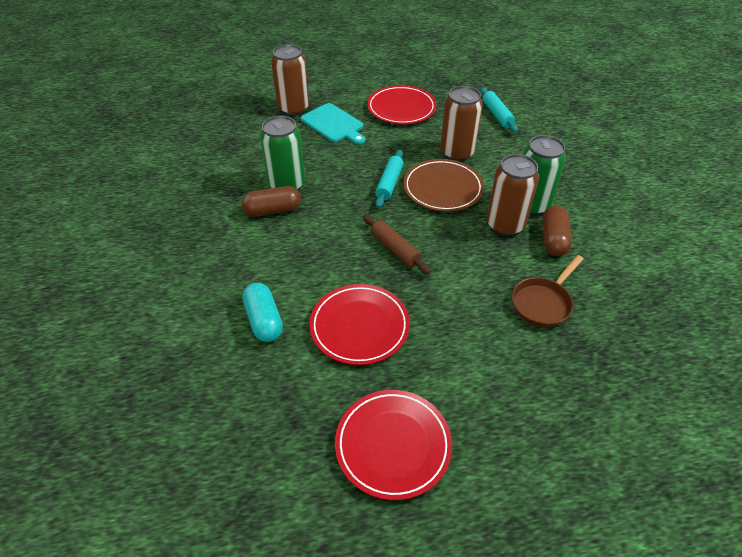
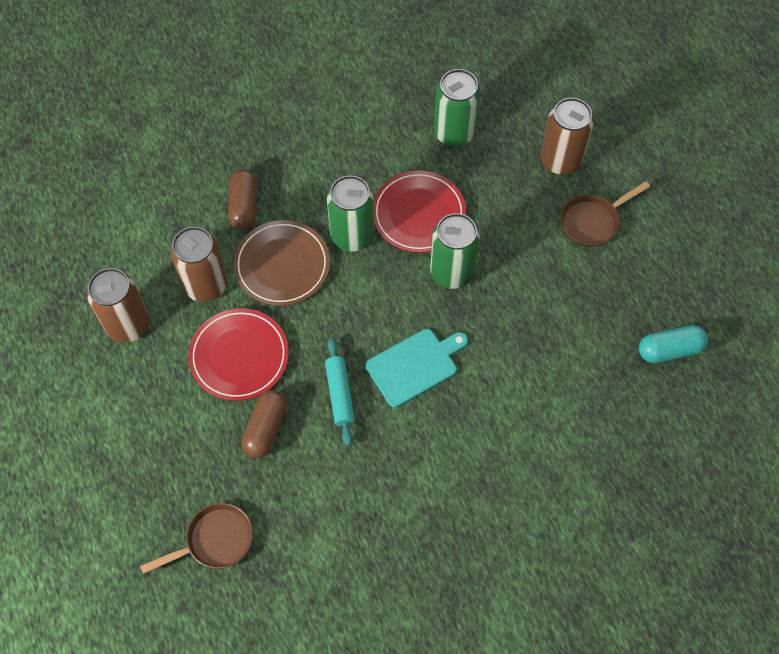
brown pan: 1 -> 2
brown rolling pin: 1 -> 0
green can: 2 -> 3
red plate: 3 -> 2
turquoise rolling pin: 2 -> 1

